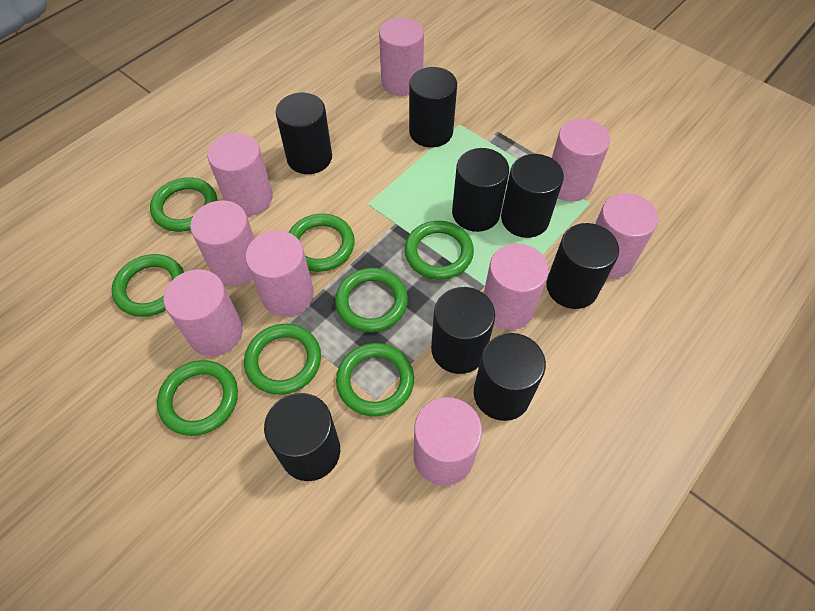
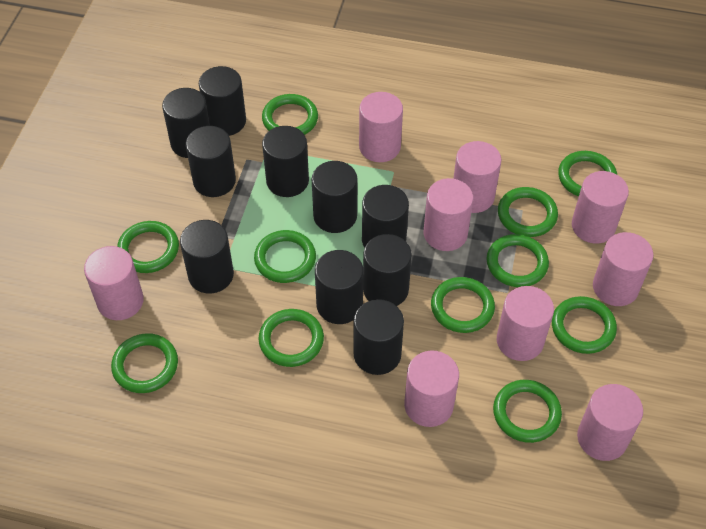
black cylinder: 8 -> 10
green ring: 8 -> 11

